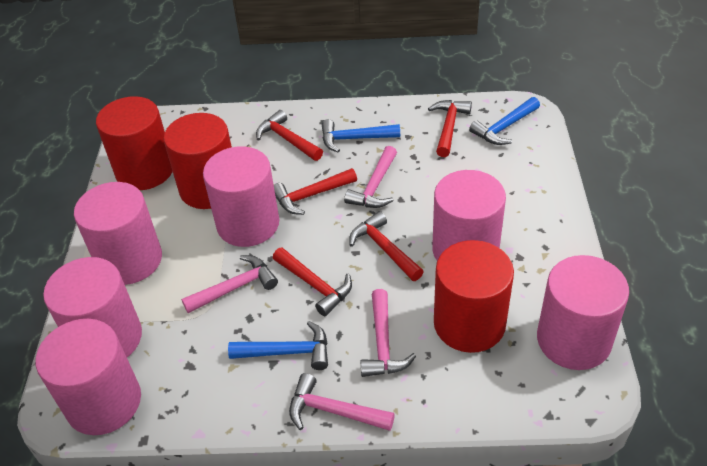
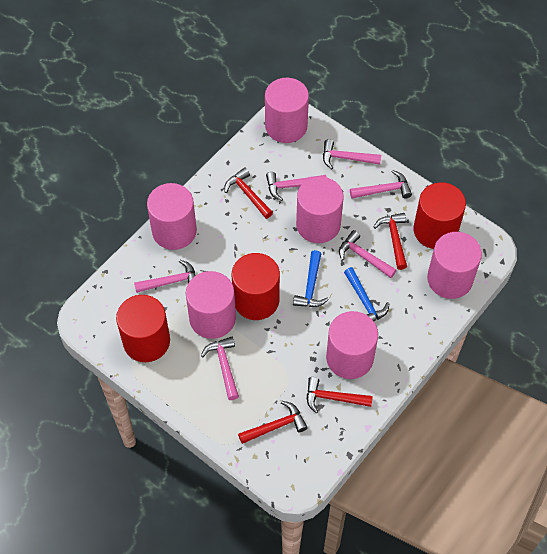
blue hammer: 3 -> 2
pink hammer: 4 -> 6
red hammer: 5 -> 4

